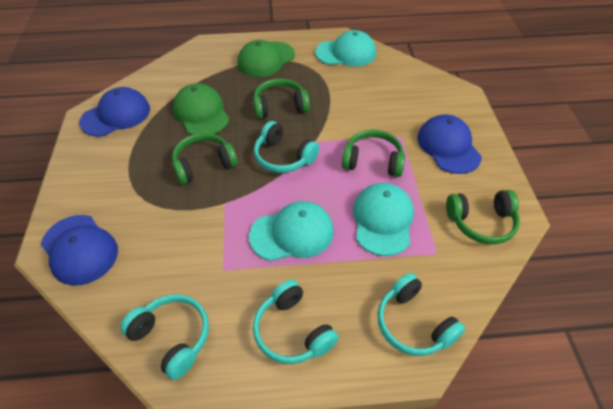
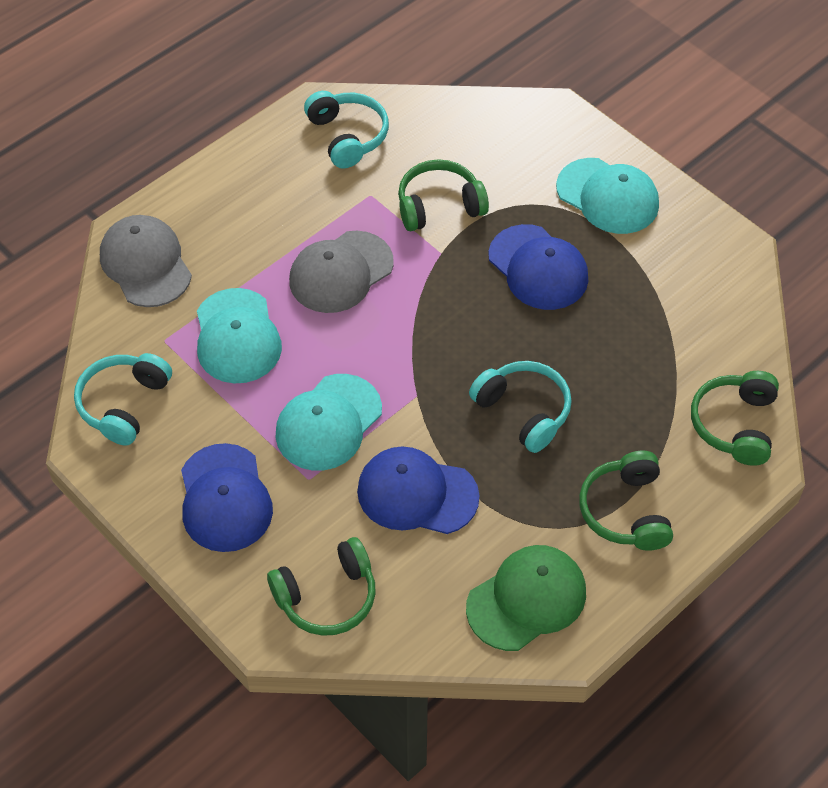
green cap: 2 -> 1
grey cap: 0 -> 2
turquoise headphones: 4 -> 3

